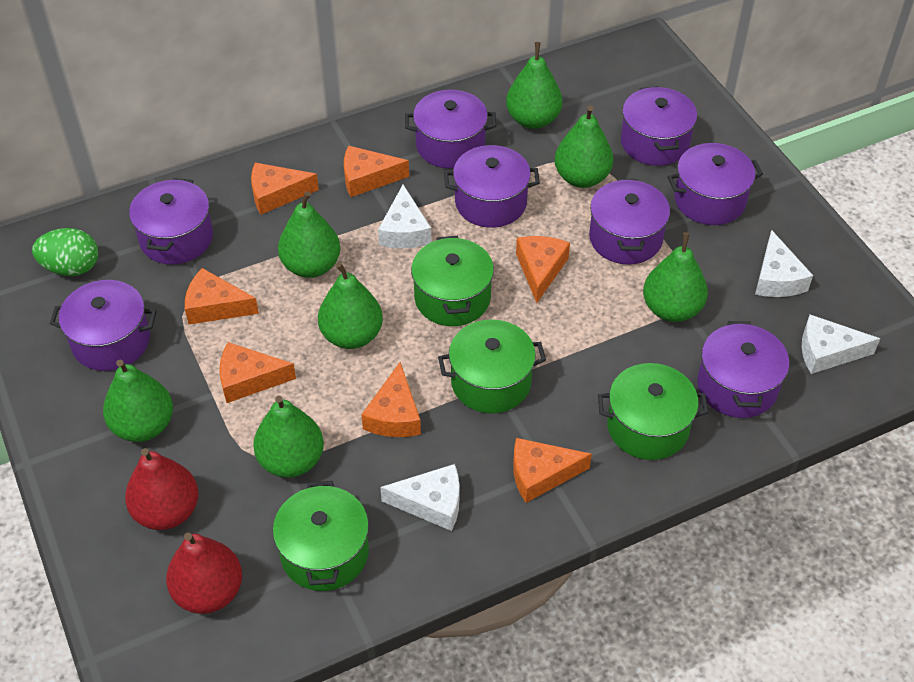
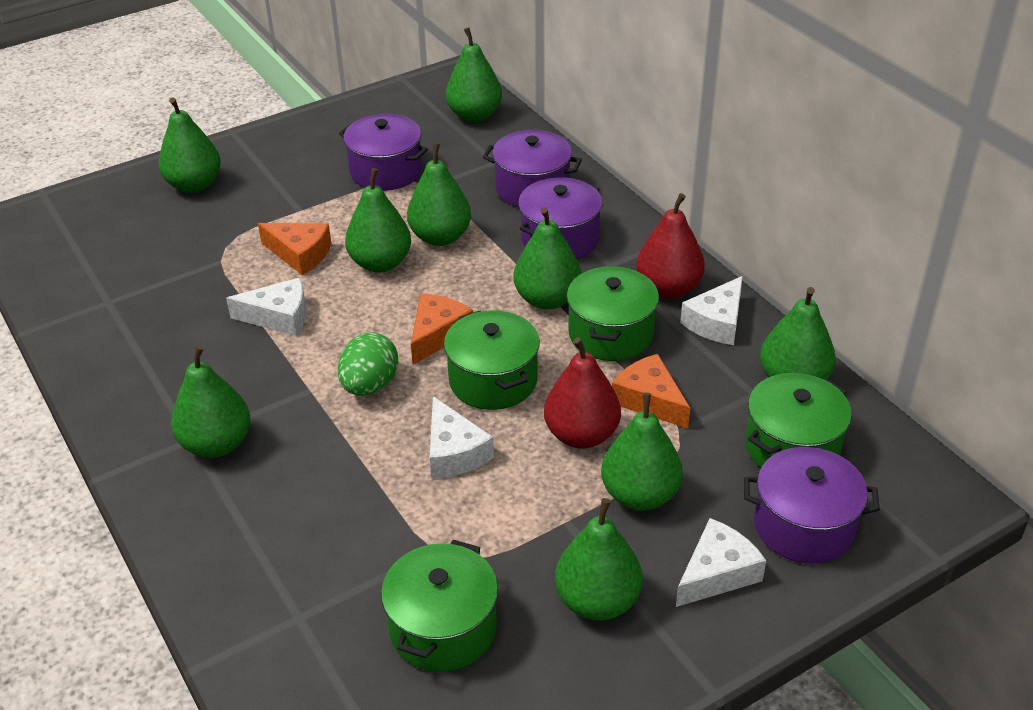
green pear: 7 -> 9
orange cheese: 7 -> 3
purple pot: 8 -> 4

